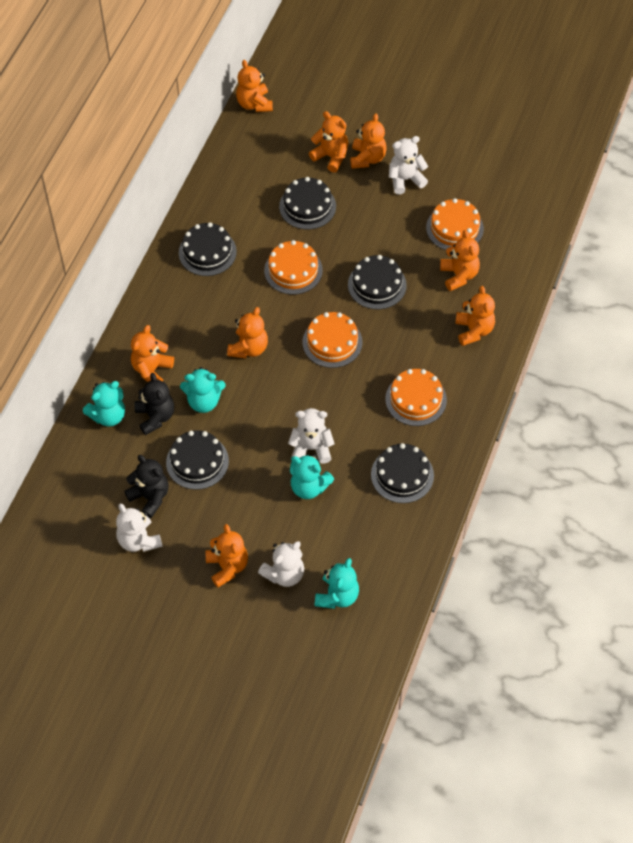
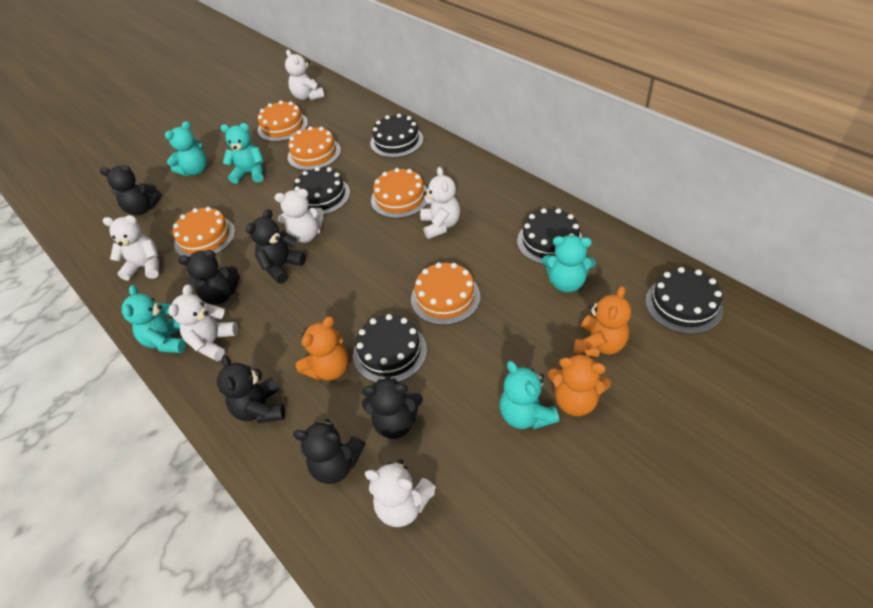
black teddy bear: 2 -> 6
orange cake: 4 -> 5
orange teddy bear: 8 -> 3
turquoise teddy bear: 4 -> 5
white teddy bear: 4 -> 6

